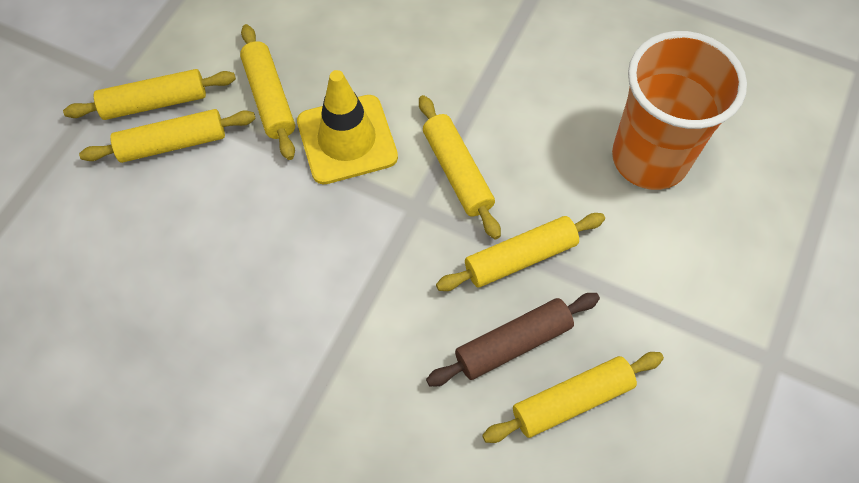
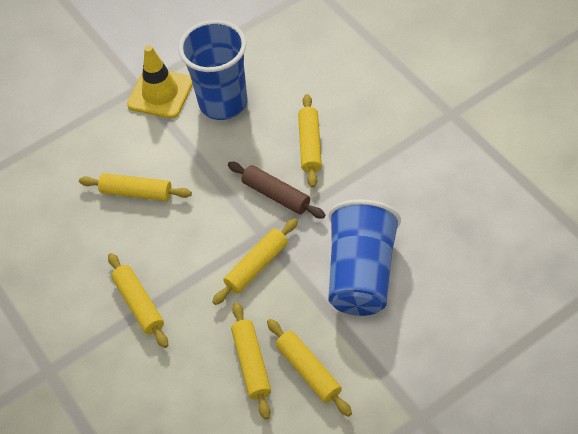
blue cup: 0 -> 2
orange cup: 1 -> 0

